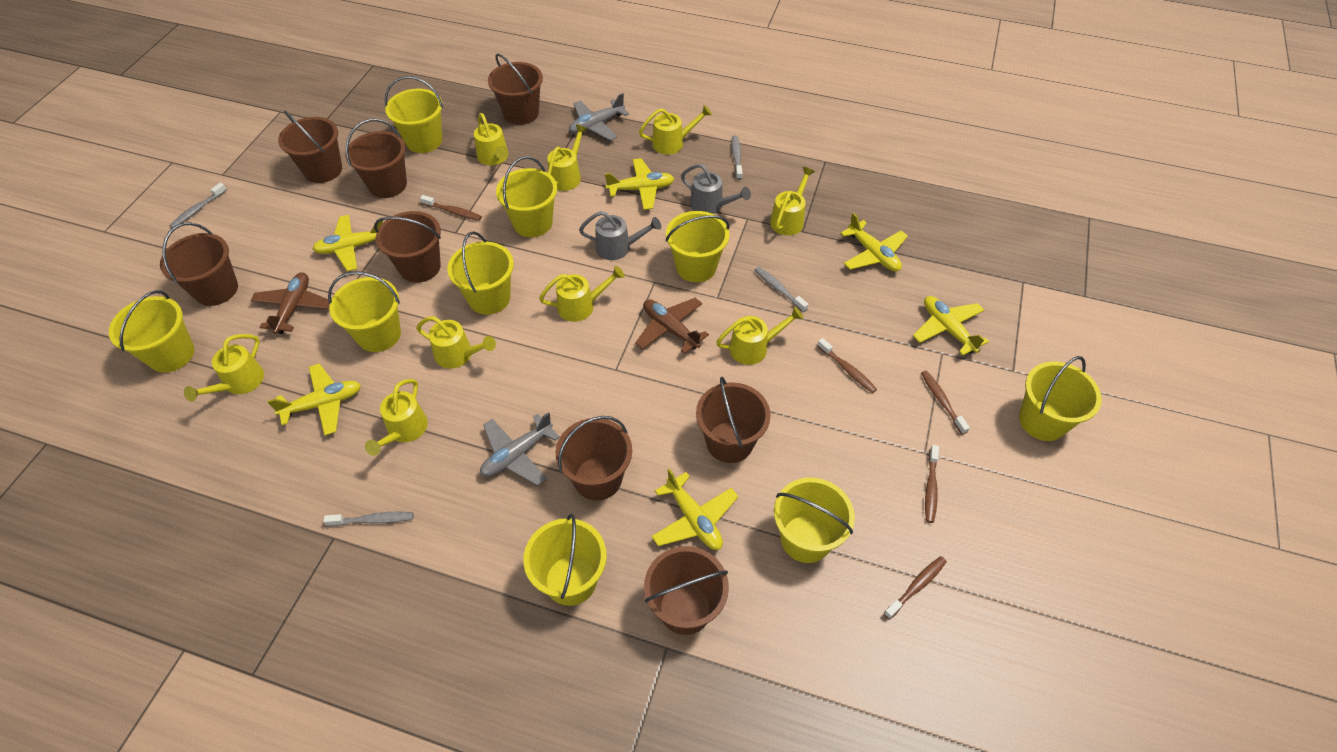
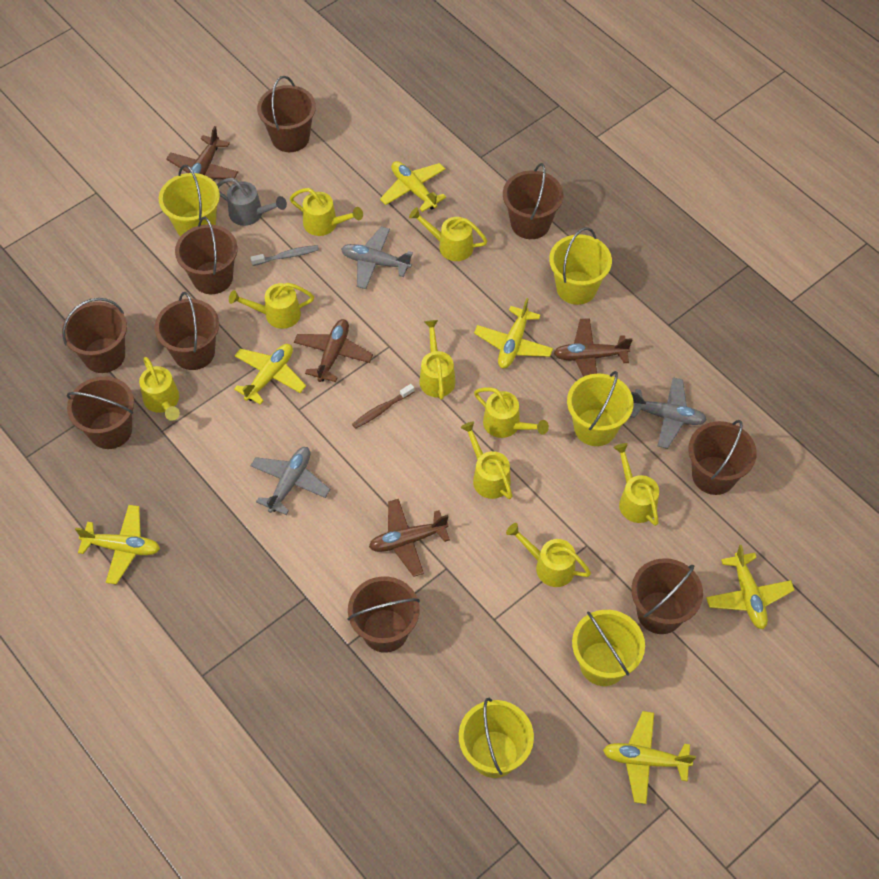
brown bucket: 8 -> 9
brown plane: 2 -> 4
brown toothbrush: 5 -> 1
grey plane: 2 -> 3
grey toothbrush: 4 -> 1
grey watering can: 2 -> 1
yellow bucket: 9 -> 5

